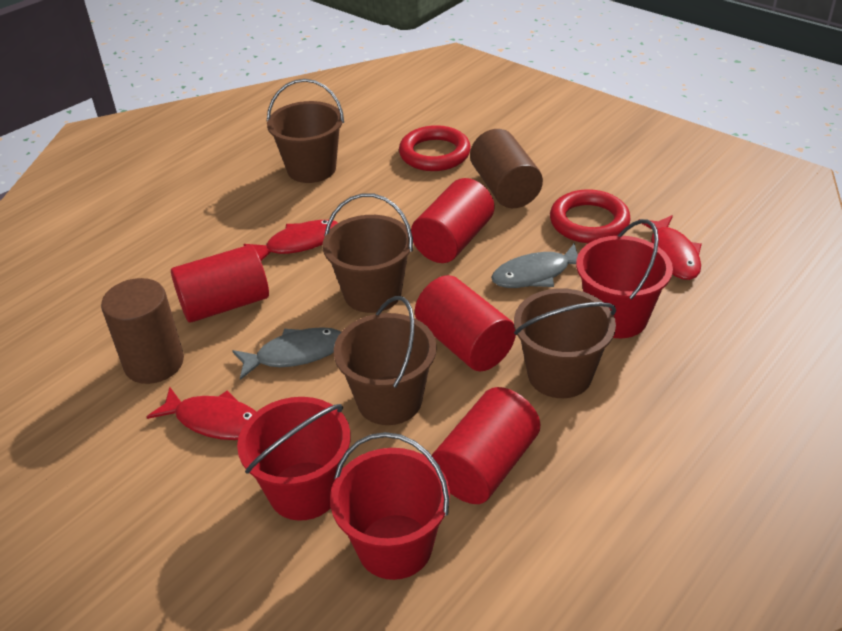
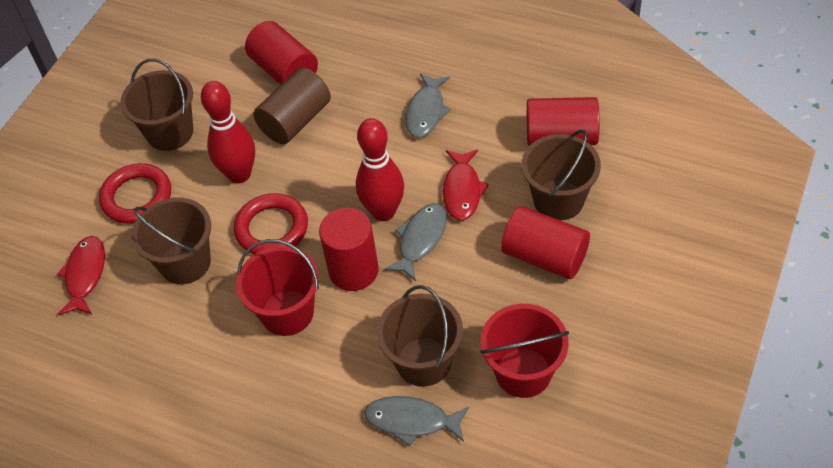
brown cylinder: 2 -> 1
grey fish: 2 -> 3
red bowling pin: 0 -> 2
red bucket: 3 -> 2
red fish: 3 -> 2

